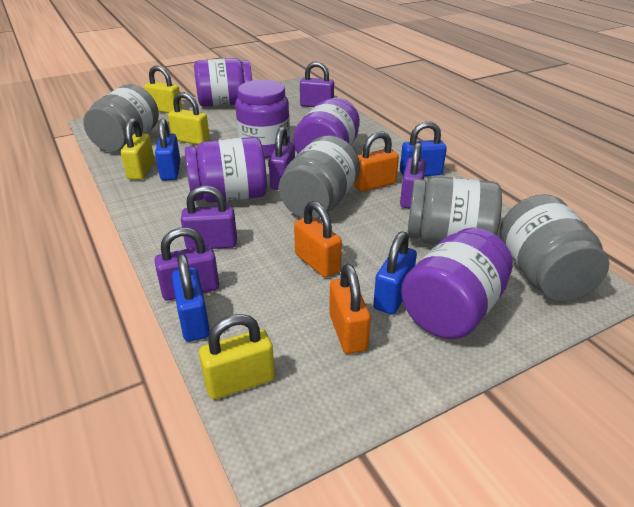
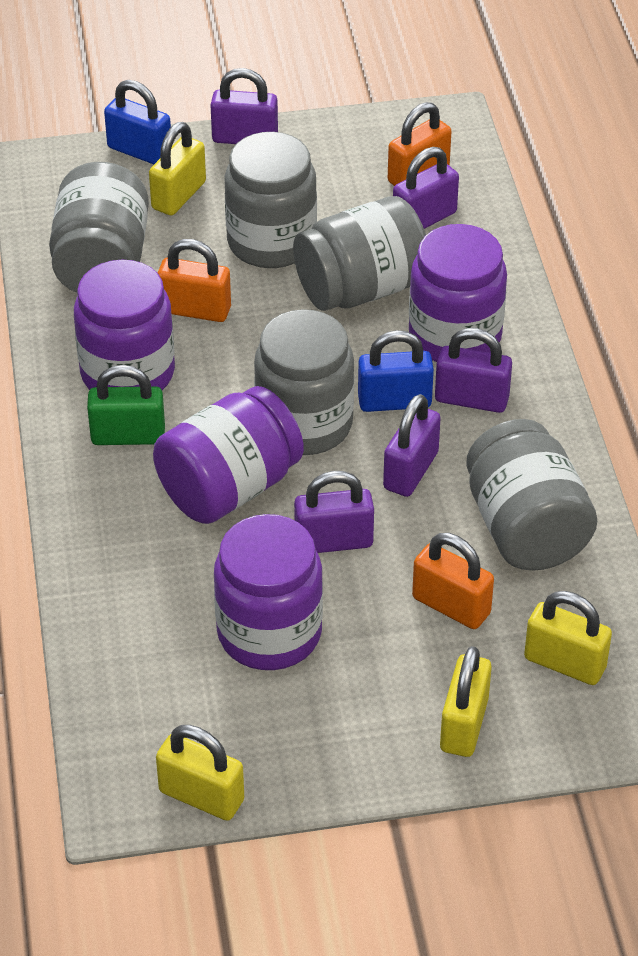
blue padlock: 4 -> 2
green padlock: 0 -> 1
grey jar: 4 -> 5
purple jar: 5 -> 4

